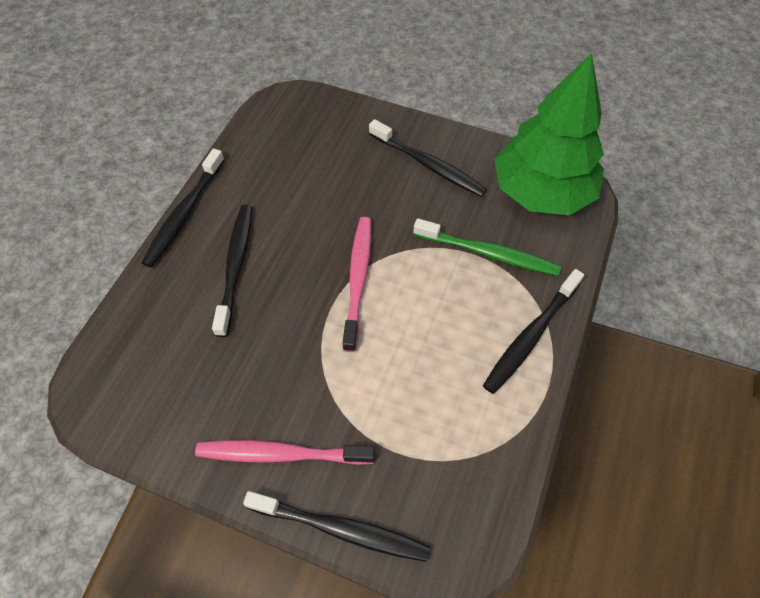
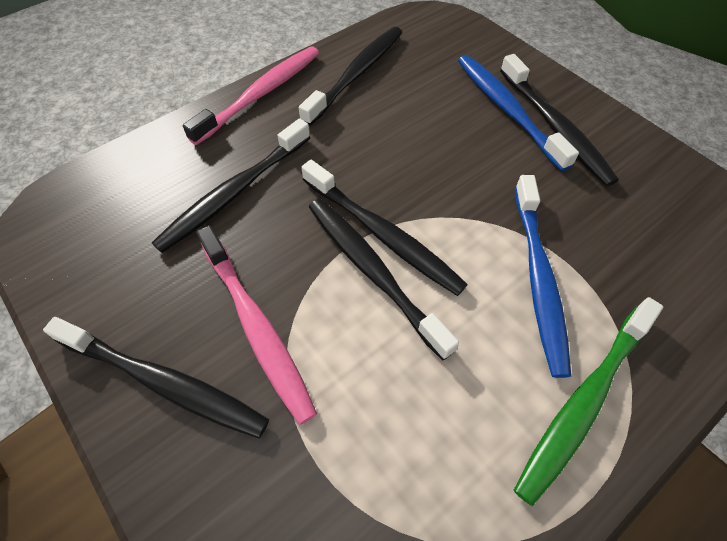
black toothbrush: 5 -> 6
blue toothbrush: 0 -> 2
green tree: 1 -> 0

